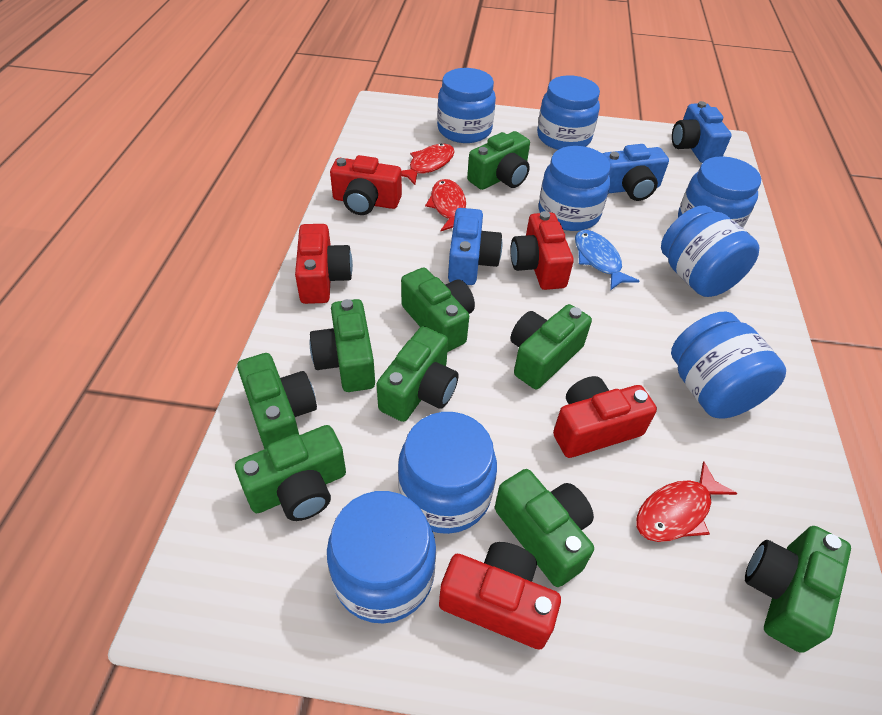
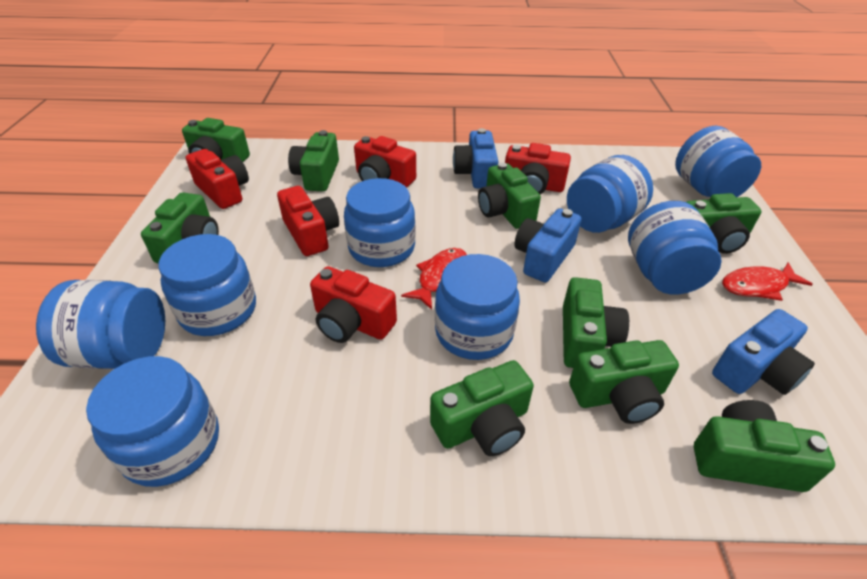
blue fish: 1 -> 0
red fish: 3 -> 2

